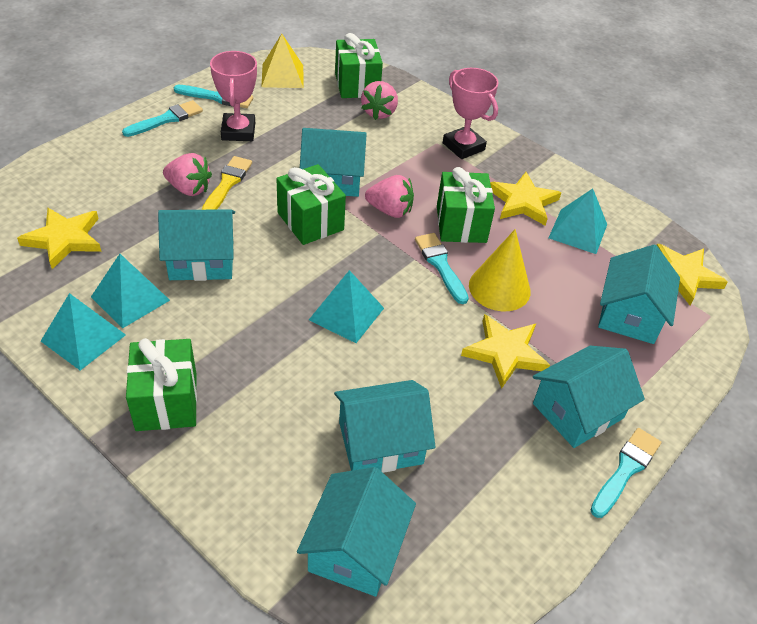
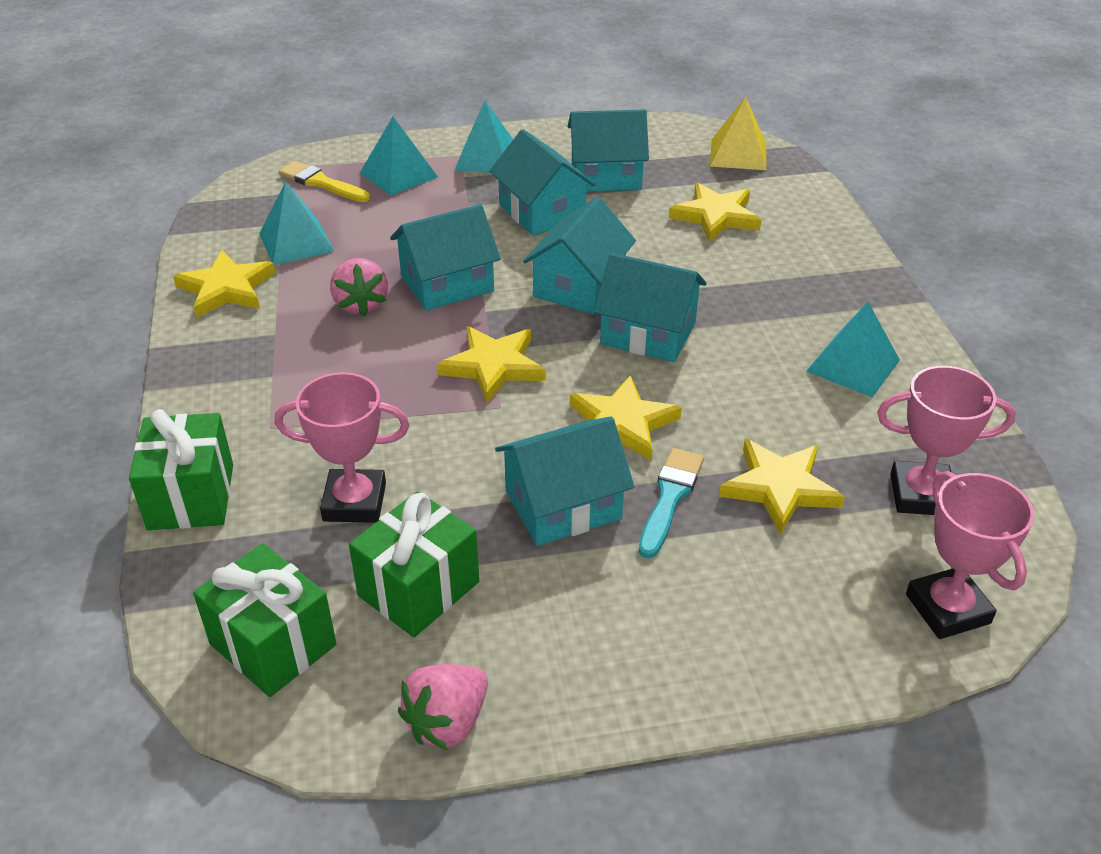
green gift: 4 -> 3
pink strawberry: 3 -> 2
pink trophy: 2 -> 3
turquoise brush: 4 -> 1
yellow cone: 1 -> 0
yellow star: 4 -> 5

